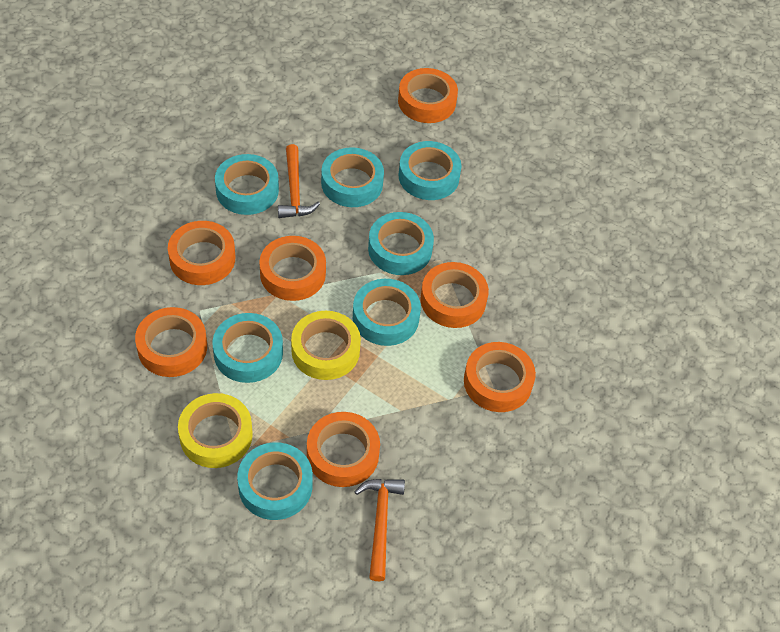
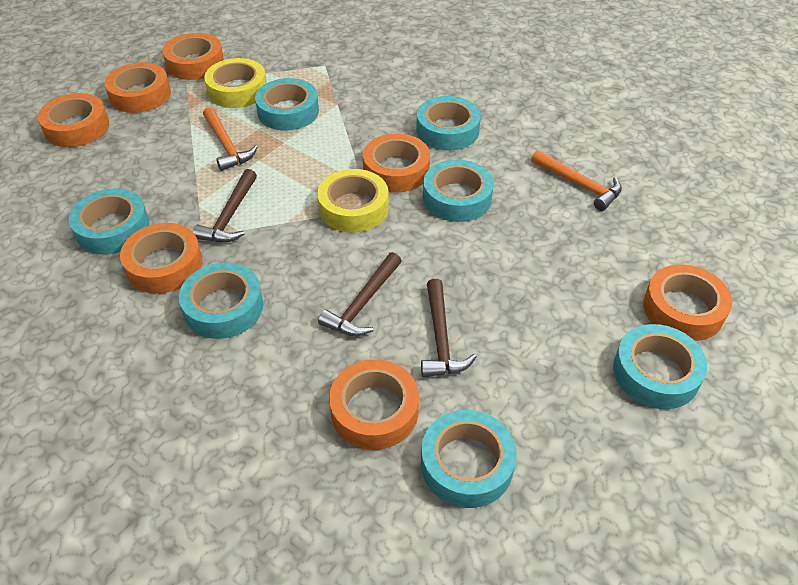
brown hammer: 0 -> 3

